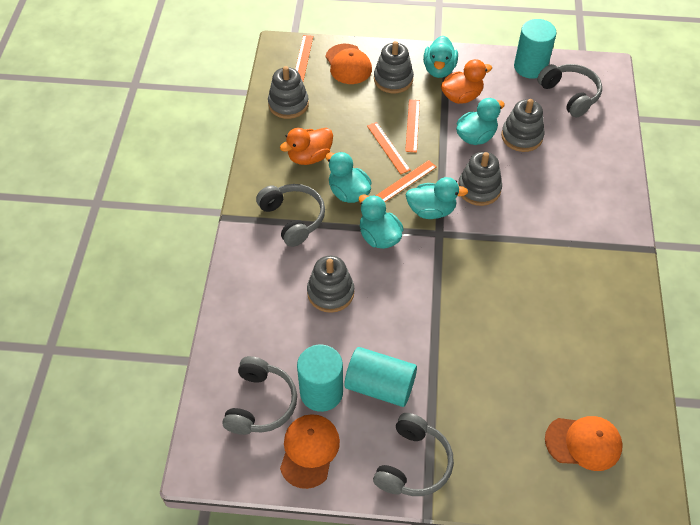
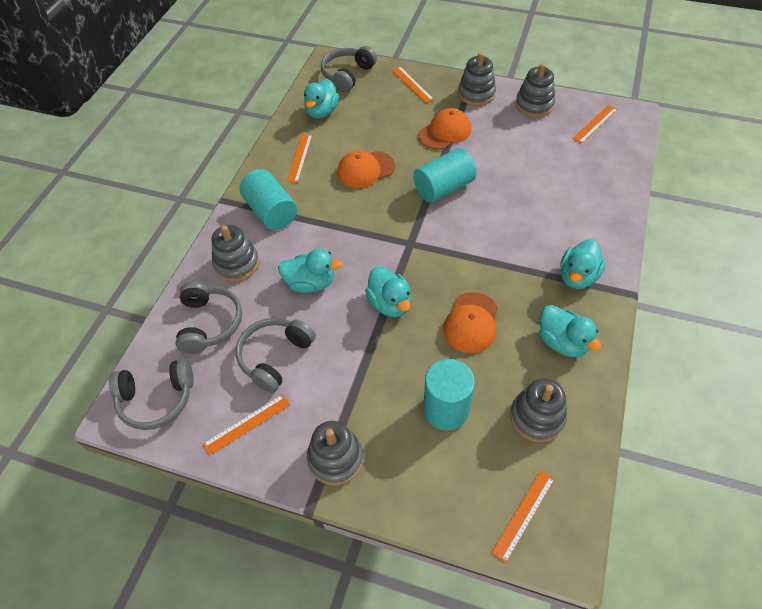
orange duck: 2 -> 0
orange ruler: 4 -> 5

